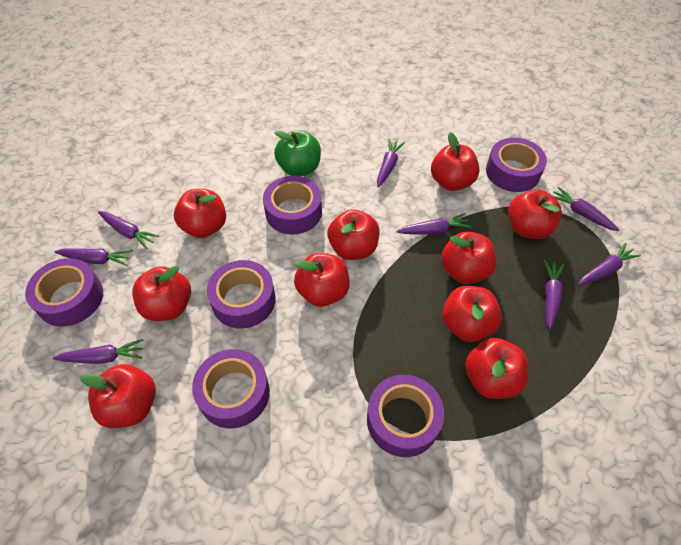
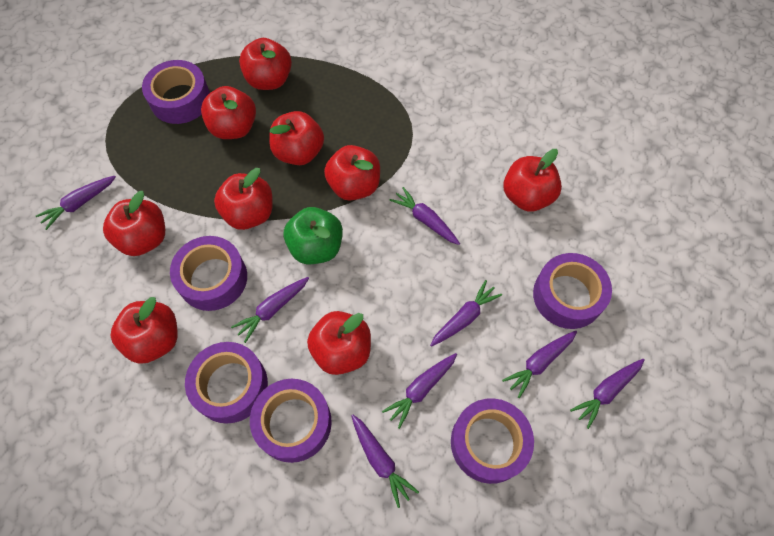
red apple: 10 -> 9

